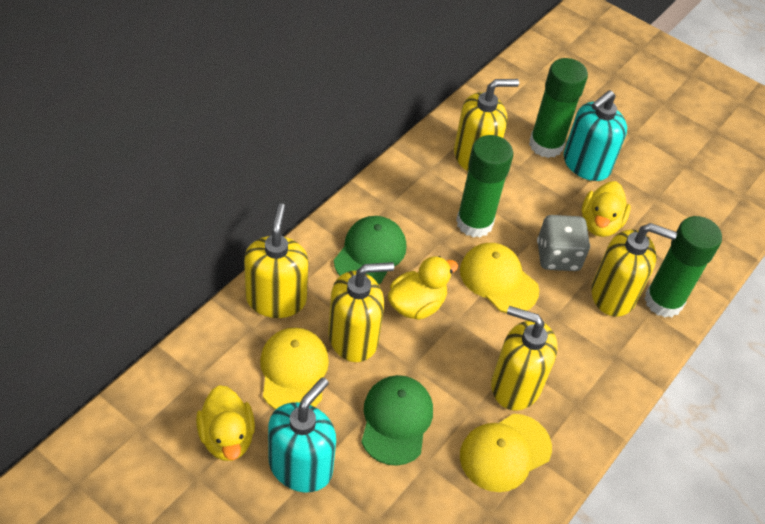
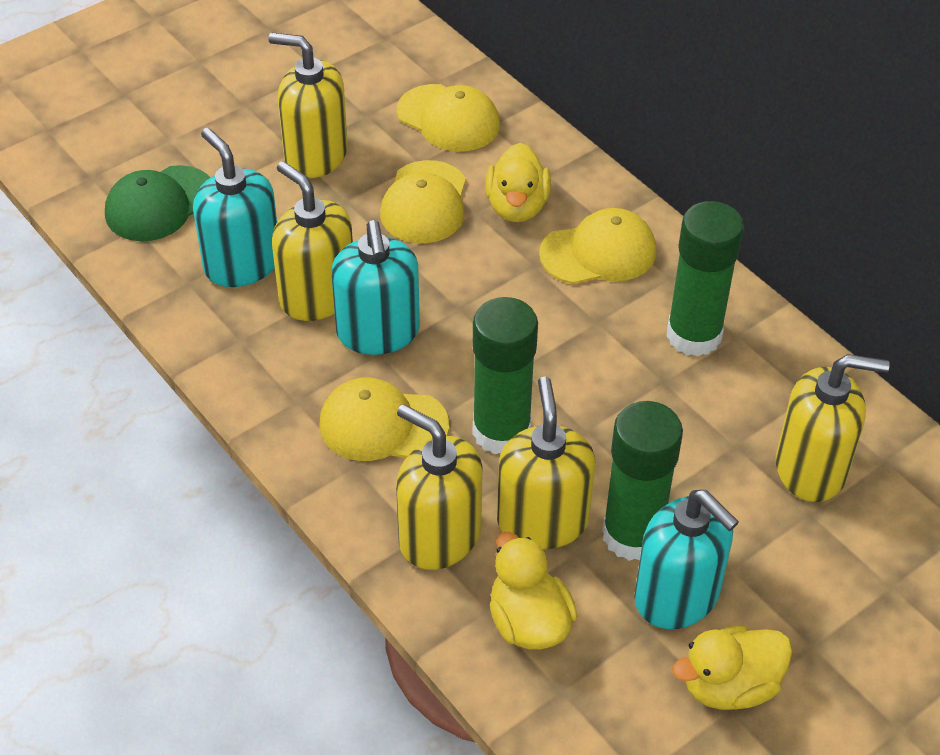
green cap: 2 -> 1
grey dice: 1 -> 0
turquoise soap dispenser: 2 -> 3
yellow cap: 3 -> 4

